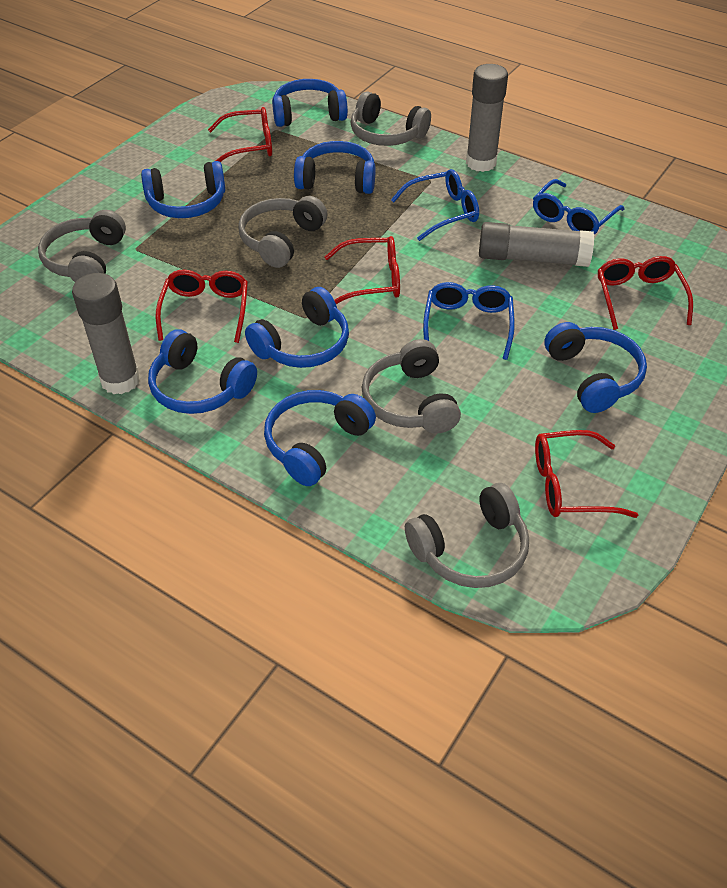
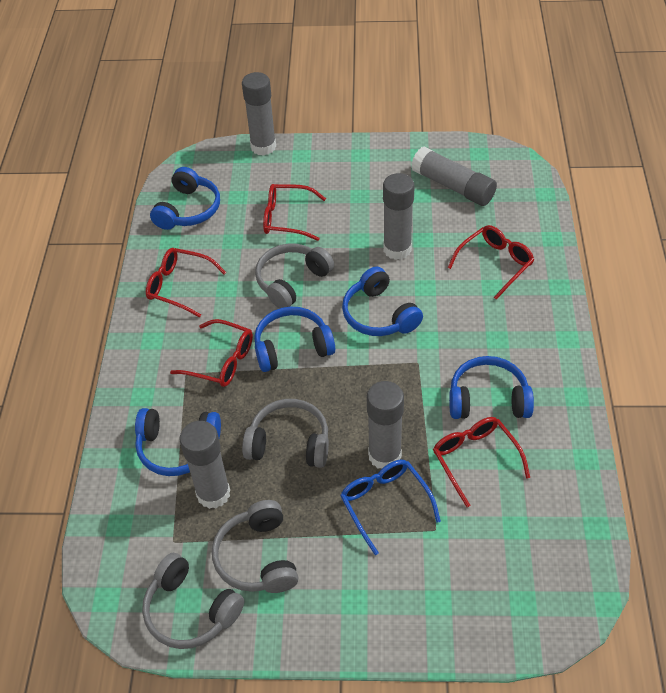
blue glasses: 3 -> 1
blue headphones: 7 -> 5
grey glue stick: 3 -> 5
grey headphones: 5 -> 4

